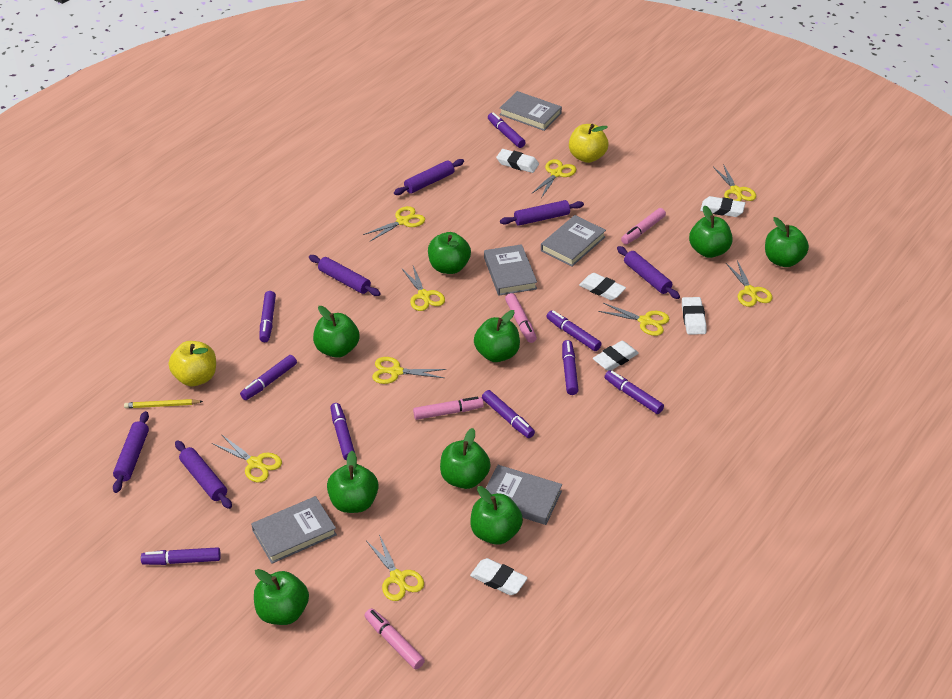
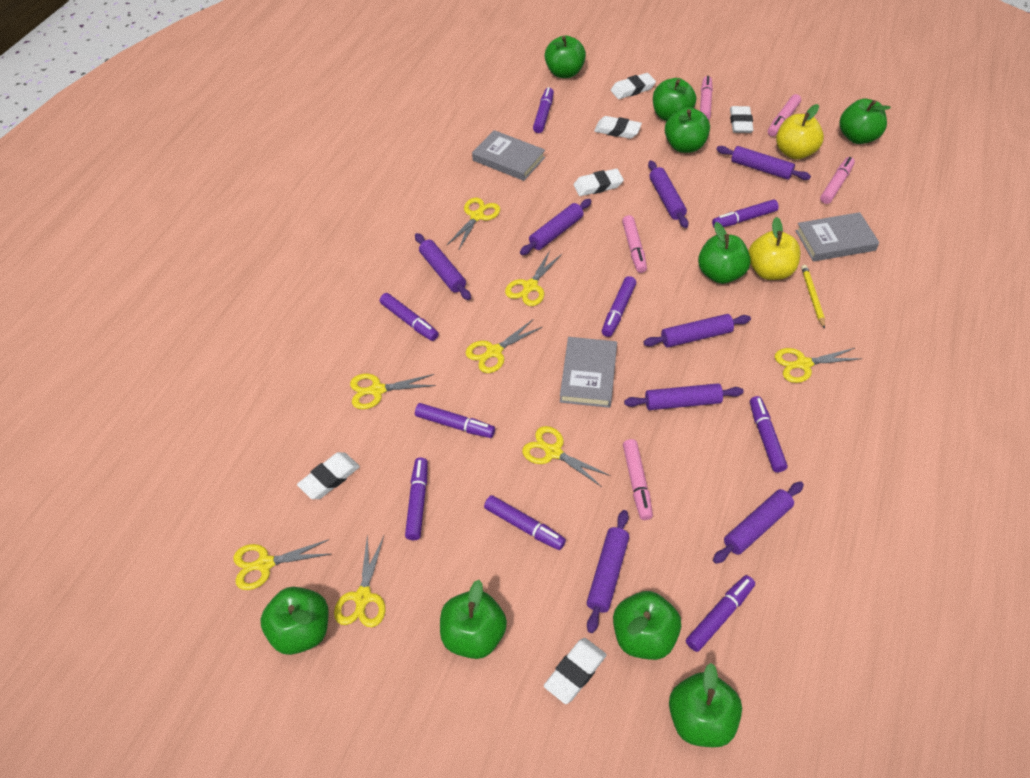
grey book: 5 -> 3
pink marker: 4 -> 5
purple rolling pin: 6 -> 8
yellow scissors: 9 -> 8

